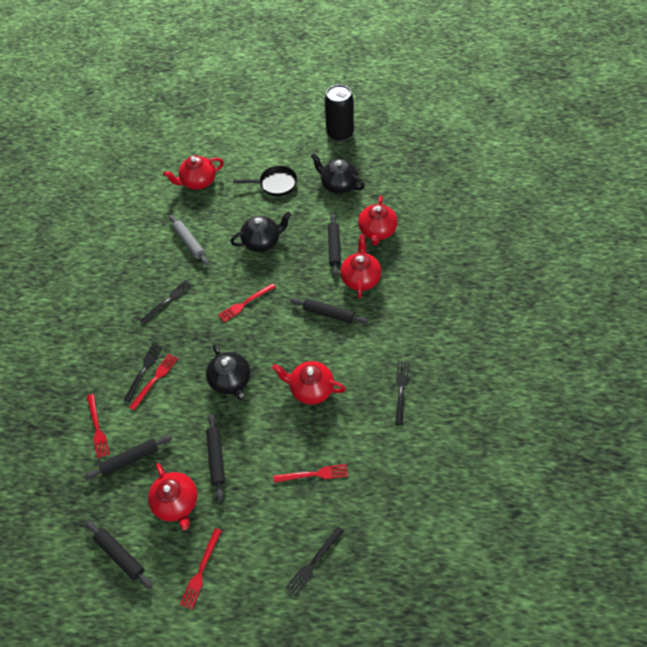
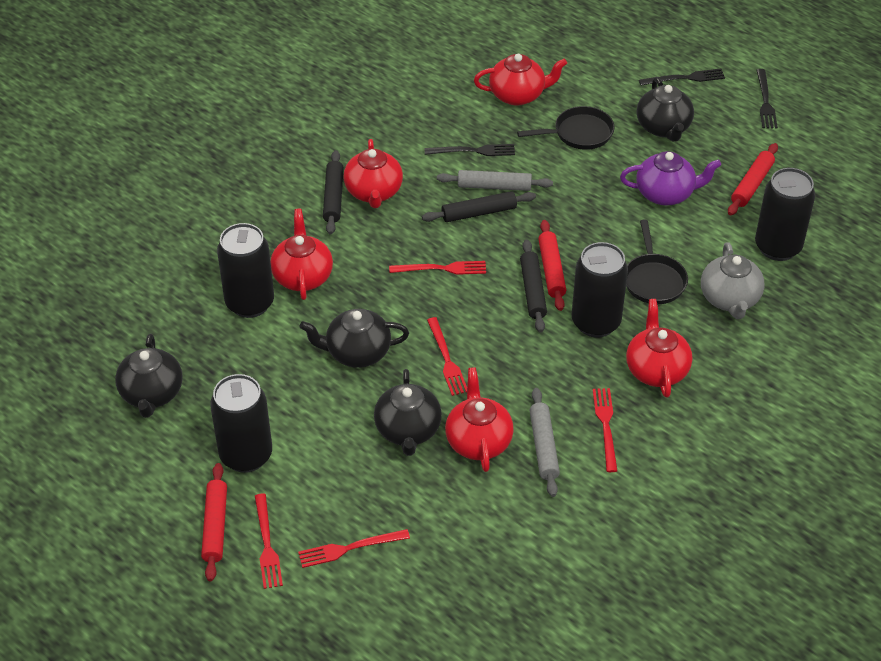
black can: 1 -> 4
black fork: 4 -> 3
black pan: 1 -> 2
black rolling pin: 5 -> 3
black teapot: 3 -> 4
grey rolling pin: 1 -> 2
grey teapot: 0 -> 1
purple teapot: 0 -> 1
red rolling pin: 0 -> 3

